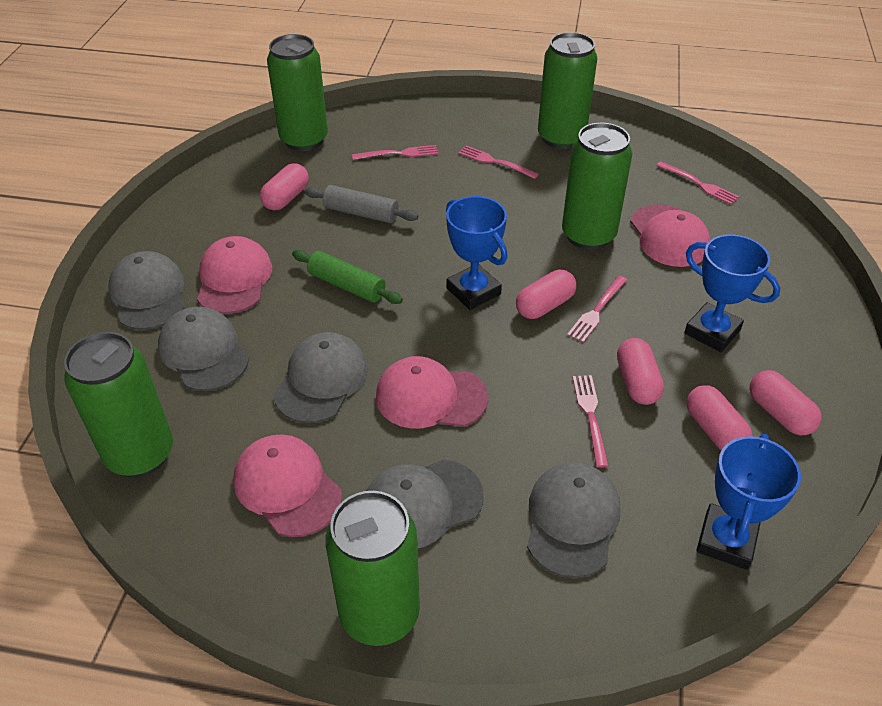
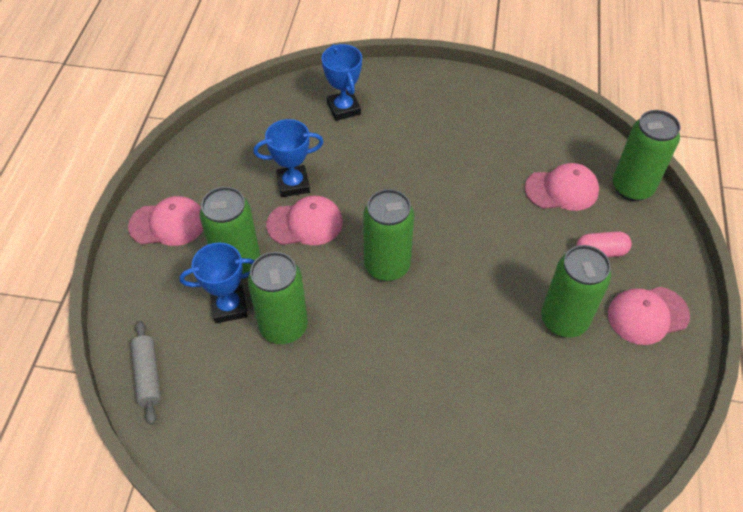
green rolling pin: 1 -> 0
grey cap: 5 -> 0
pink capsule: 5 -> 1
pink fork: 5 -> 0

